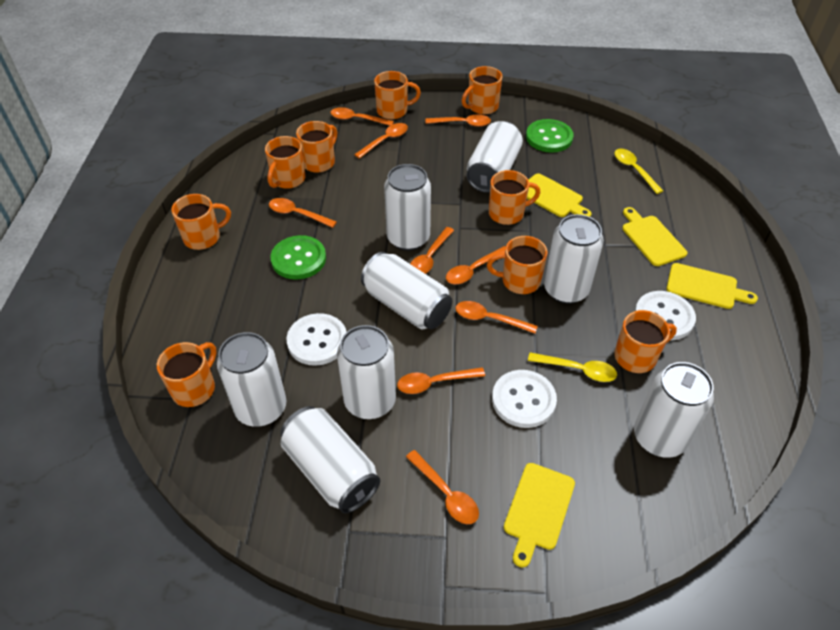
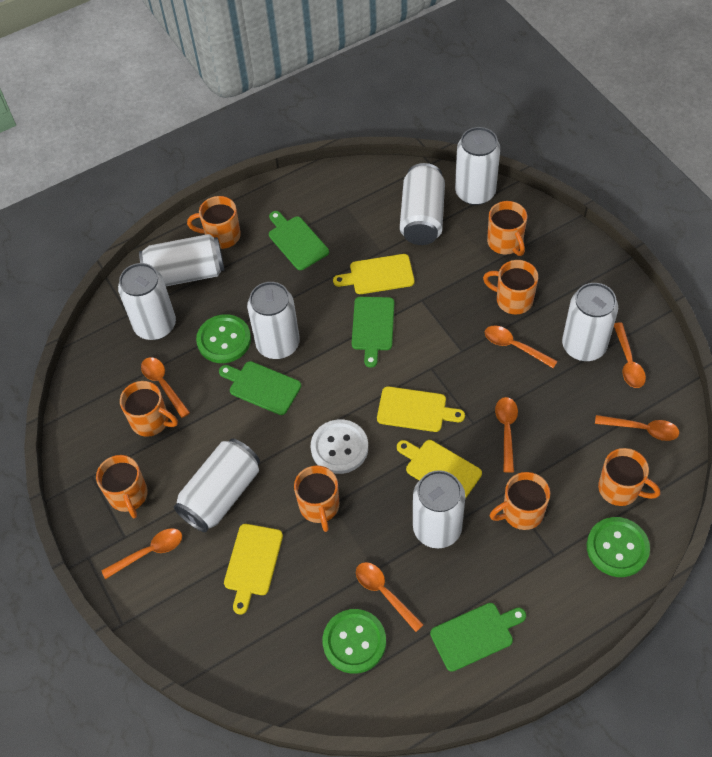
green button: 2 -> 3
green cutting board: 0 -> 4
orange mug: 9 -> 8
orange spoon: 9 -> 7
white button: 3 -> 1
yellow spoon: 2 -> 0

